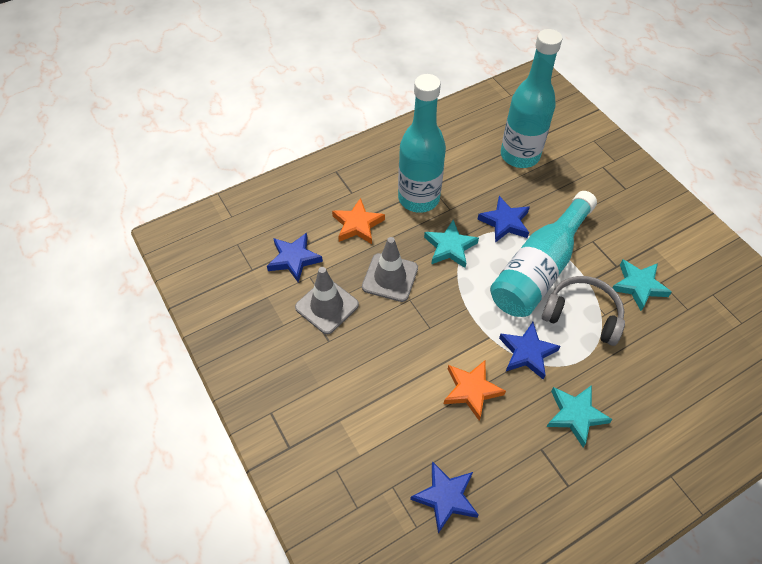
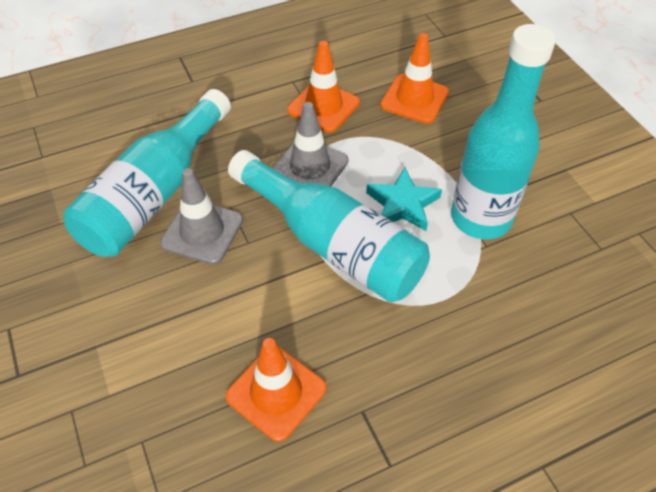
blue star: 4 -> 0
grey headphones: 1 -> 0
orange star: 2 -> 0
orange traffic cone: 0 -> 3
turquoise star: 3 -> 1

